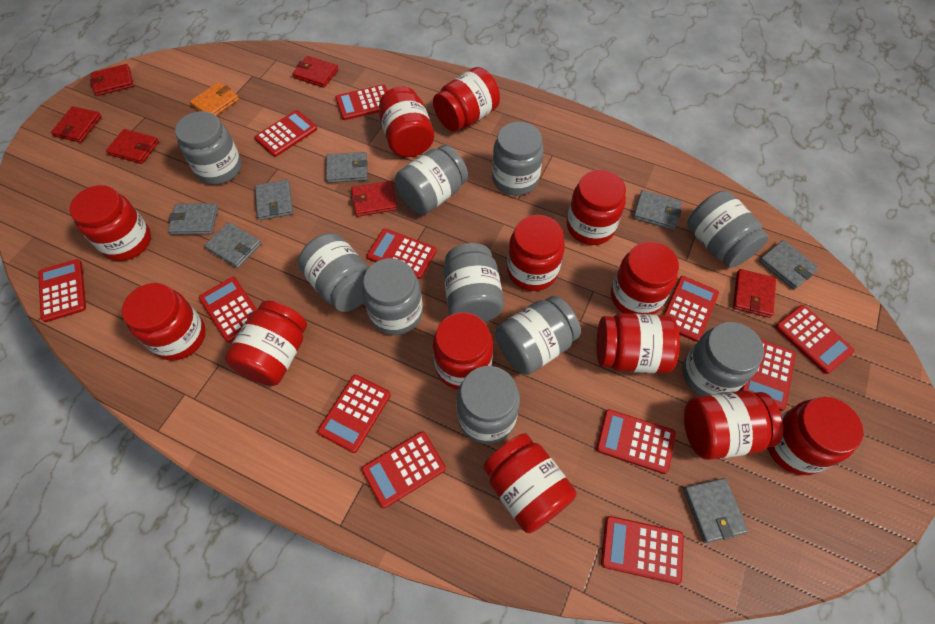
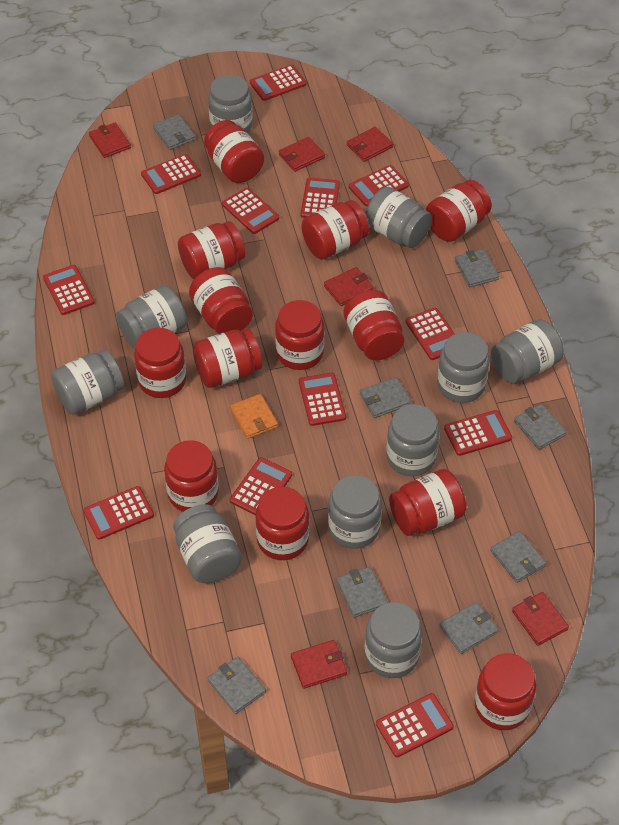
grey wallet: 7 -> 8

